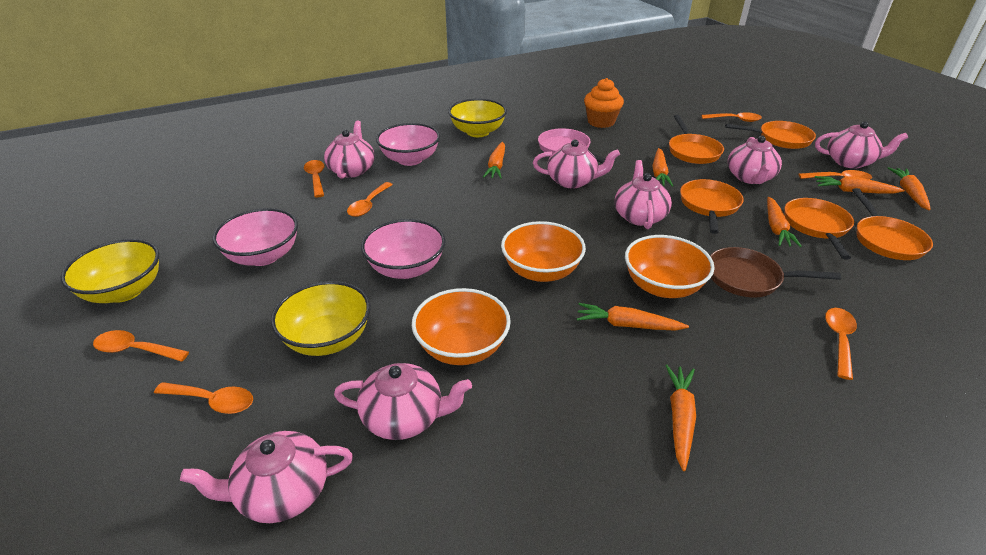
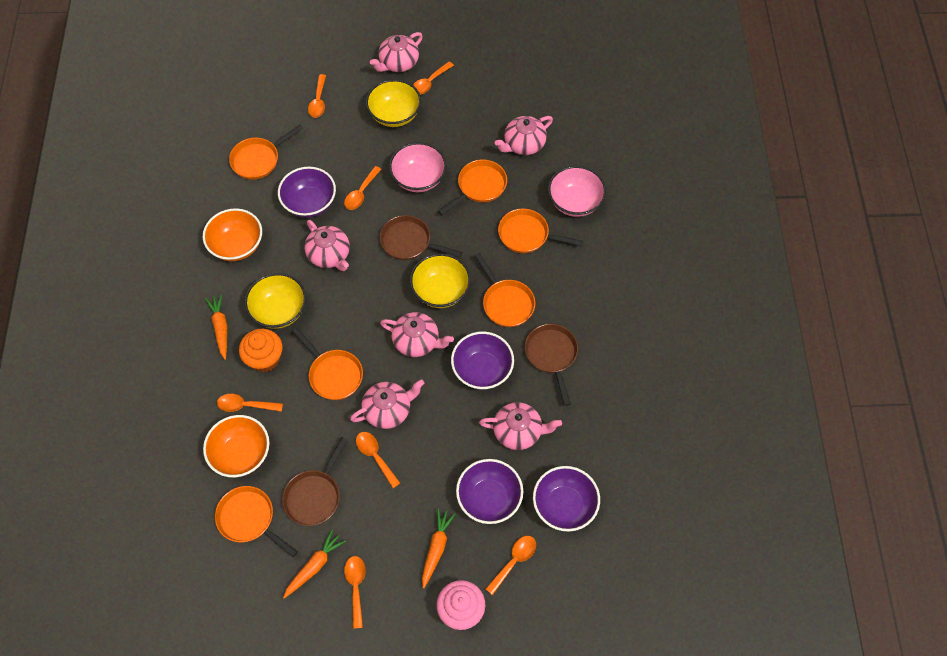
brown pan: 1 -> 3
orange bowl: 3 -> 2
orange carrot: 7 -> 3
orange pan: 5 -> 6
pink bowl: 3 -> 2
pink cupcake: 0 -> 1
pink pan: 1 -> 0
pink teapot: 7 -> 6
purple bowl: 0 -> 4

